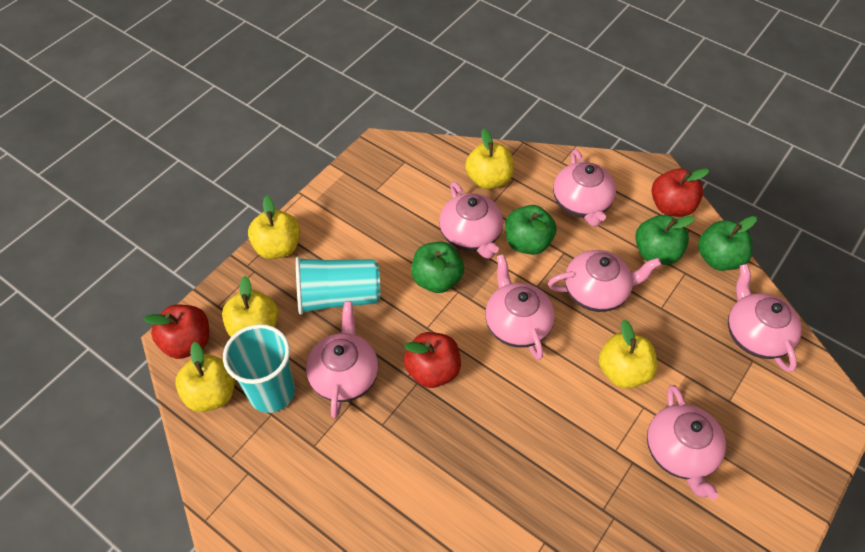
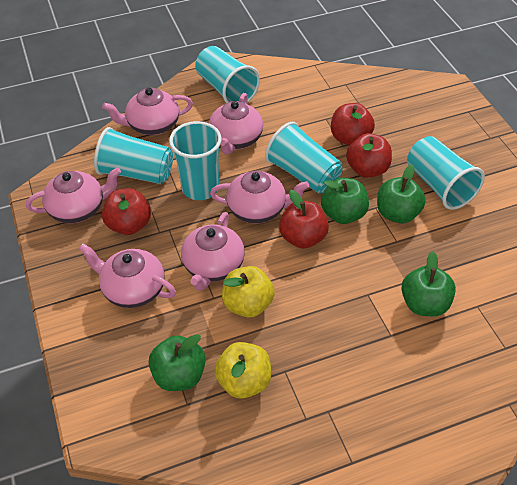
pink teapot: 7 -> 6
red apple: 3 -> 4
turquoise cup: 2 -> 5
yellow apple: 5 -> 2

